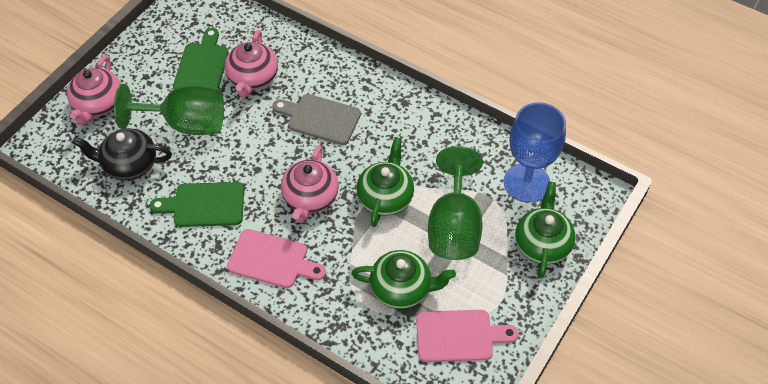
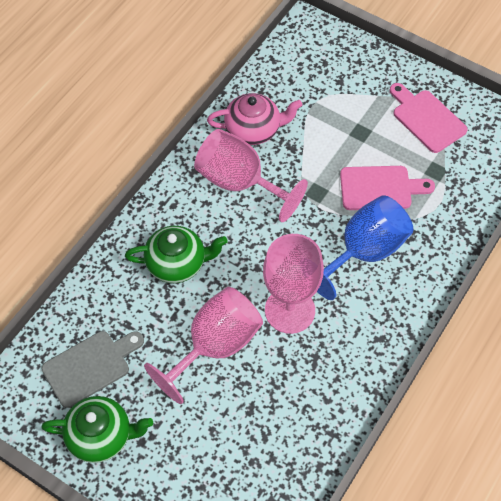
black teapot: 1 -> 0
green cutting board: 2 -> 0
green goblet: 2 -> 0
green teapot: 3 -> 2
pink goblet: 0 -> 3
pink teapot: 3 -> 1

